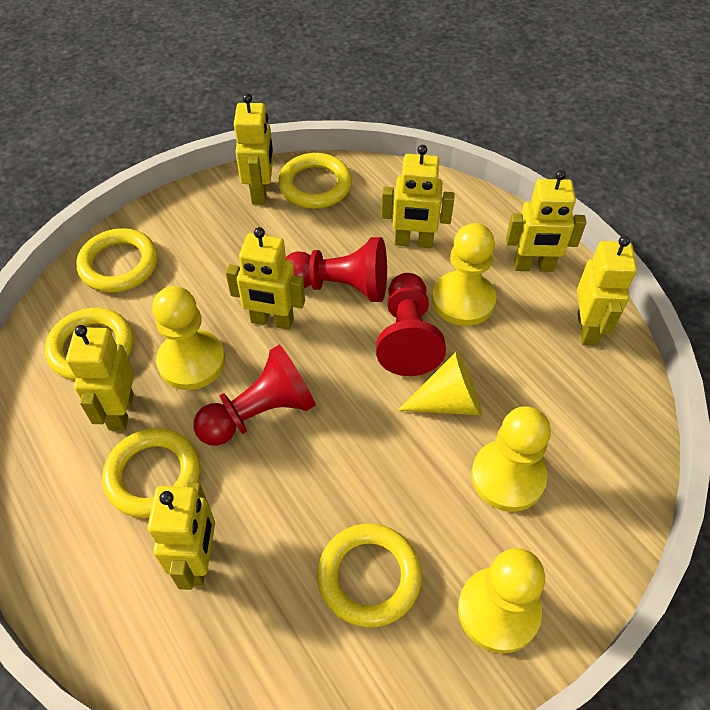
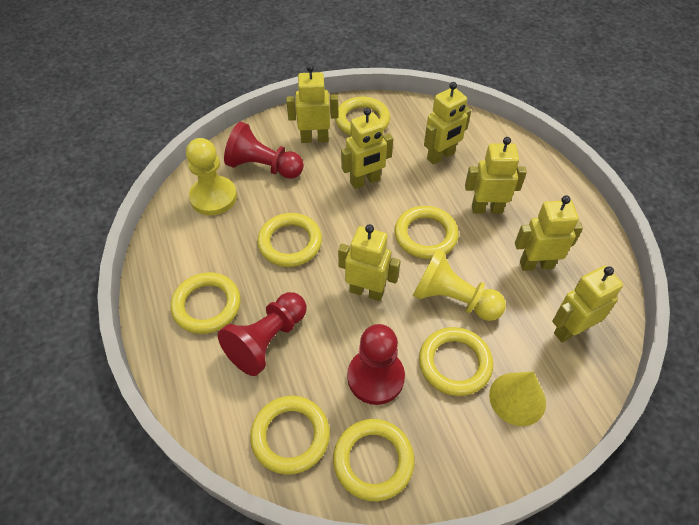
yellow pawn: 4 -> 2
yellow ring: 5 -> 7

